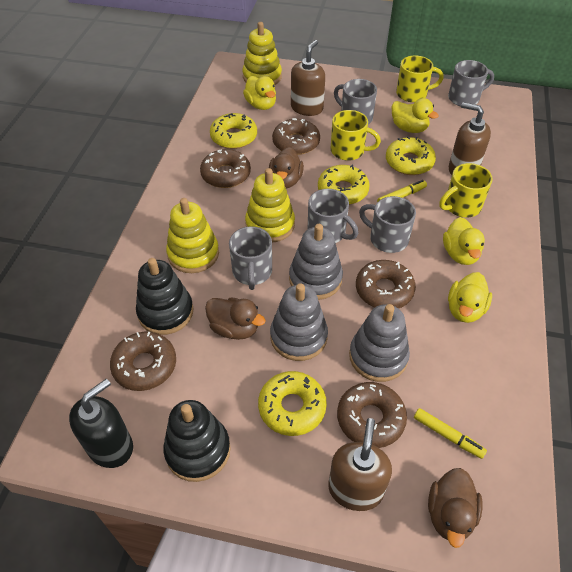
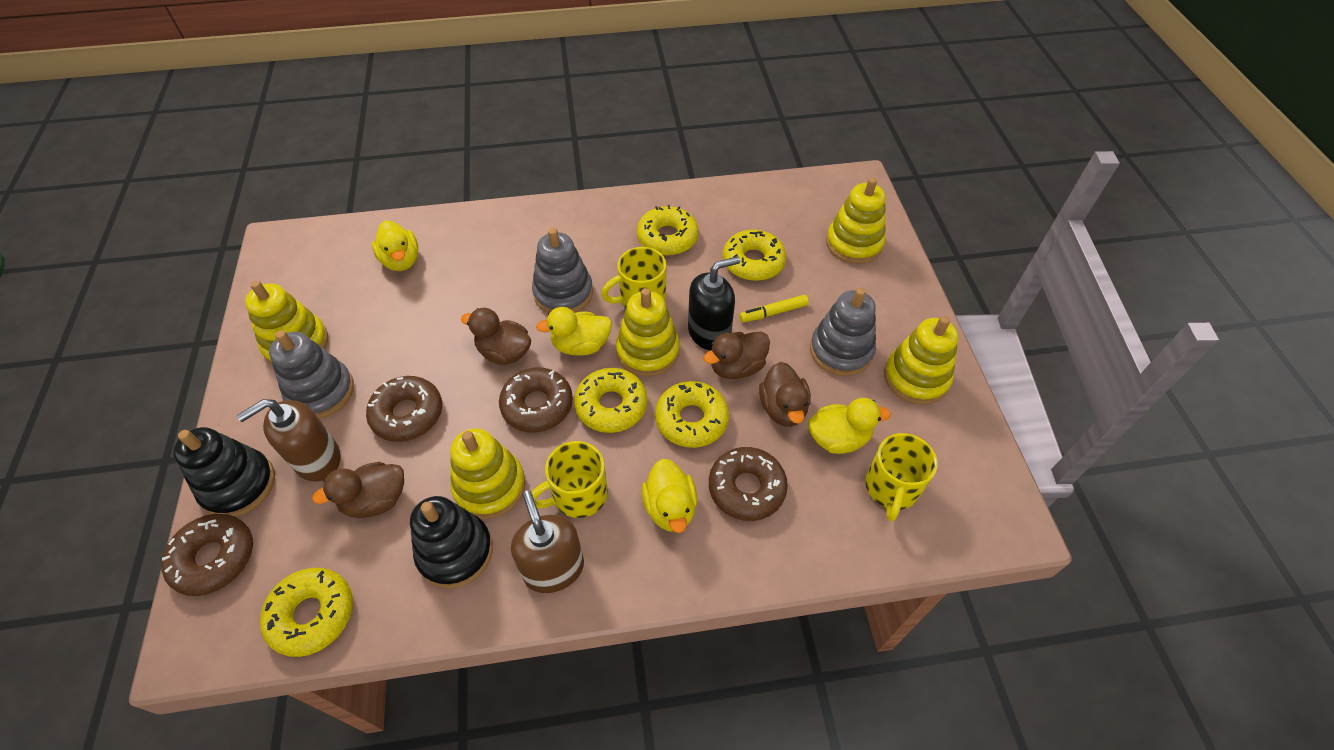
brown donut: 5 -> 4
brown duck: 3 -> 4
brown soap dispenser: 3 -> 2
grey mug: 5 -> 0
yellow donut: 4 -> 5
yellow marker: 2 -> 1
yellow stacking toy: 3 -> 5

